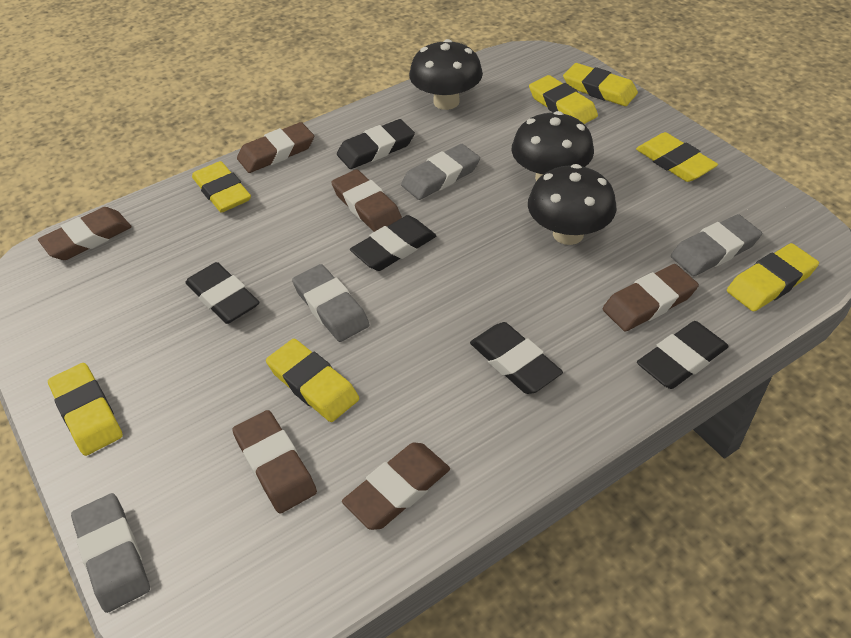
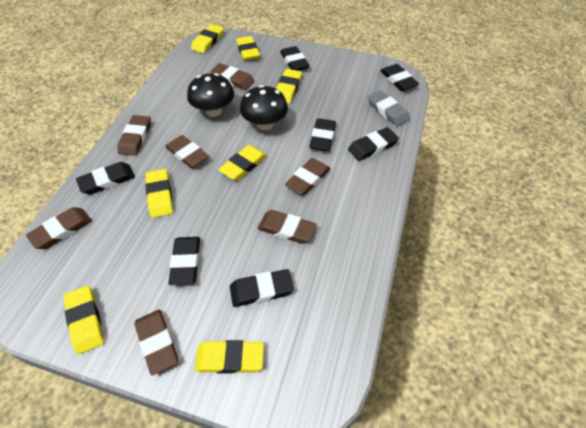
black eraser: 5 -> 7
black mushroom: 3 -> 2
brown eraser: 6 -> 7
grey eraser: 4 -> 1

